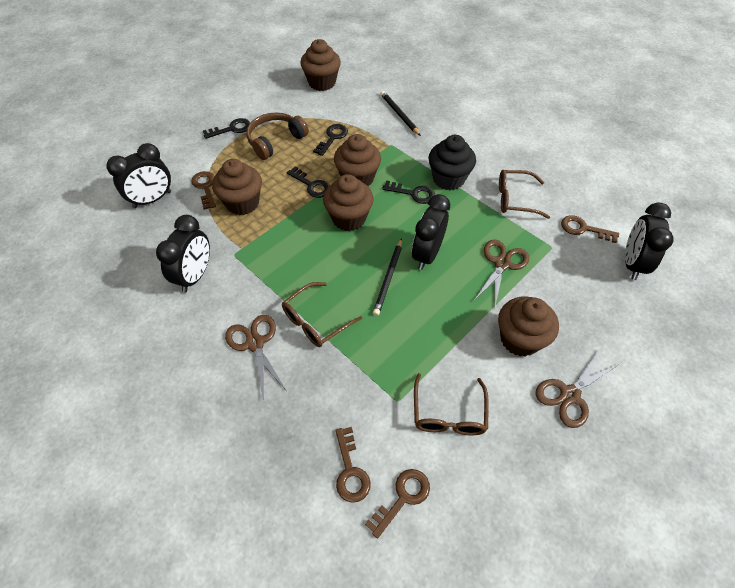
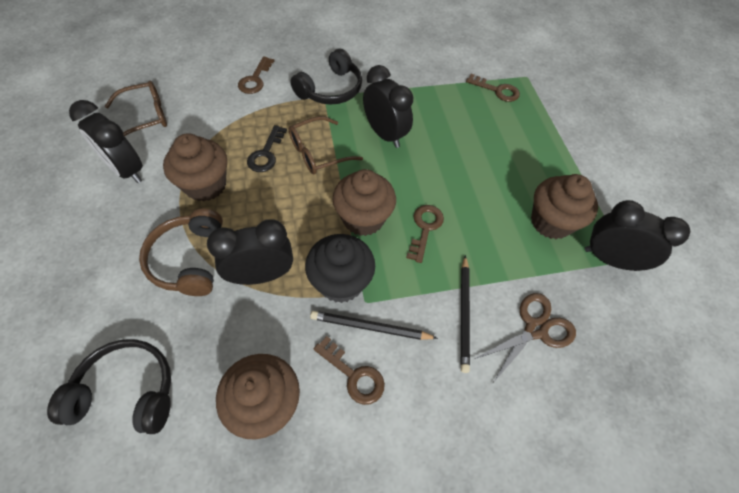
black headphones: 0 -> 2
black key: 4 -> 1
brown cupcake: 5 -> 4
brown glasses: 3 -> 2
brown scissors: 3 -> 1

